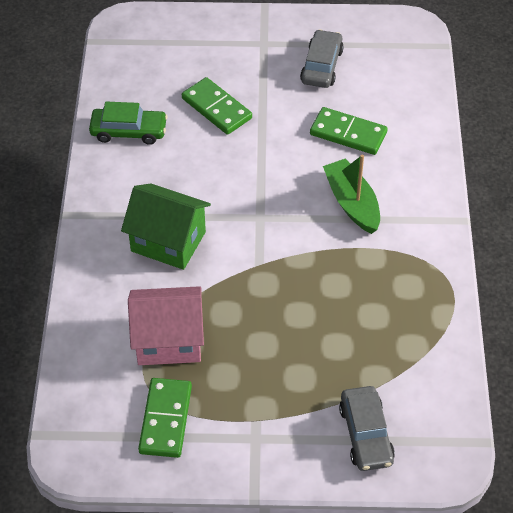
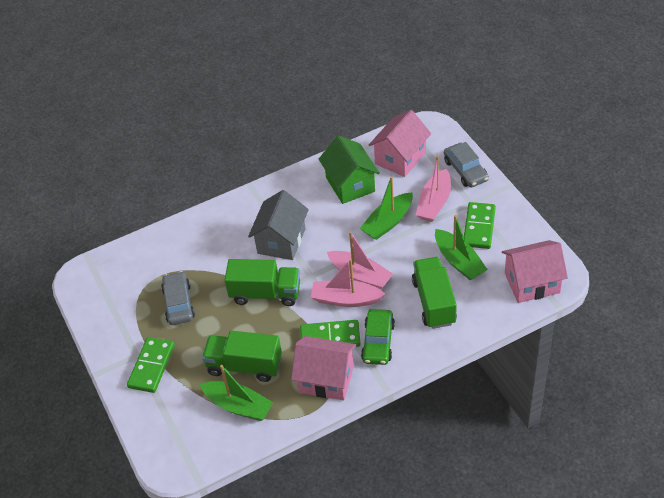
green boat: 1 -> 3
green truck: 0 -> 3
grey house: 0 -> 1
pink boat: 0 -> 3
pink house: 1 -> 3

